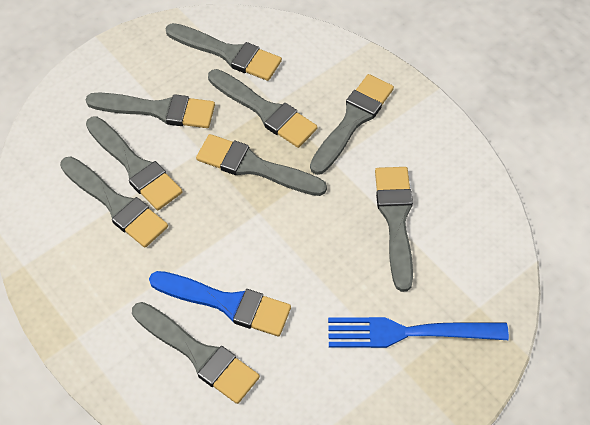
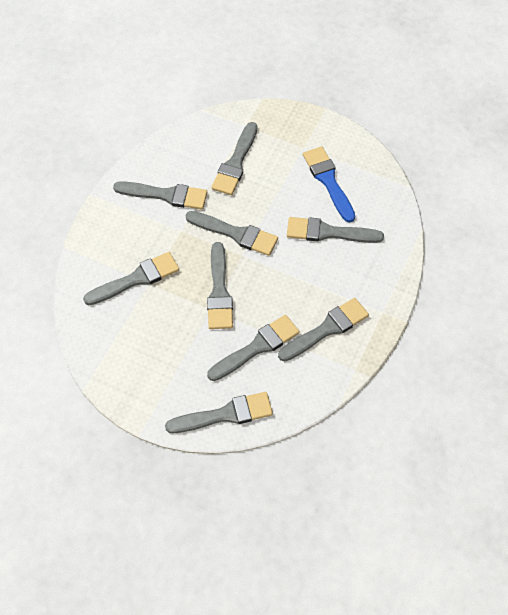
blue fork: 1 -> 0

